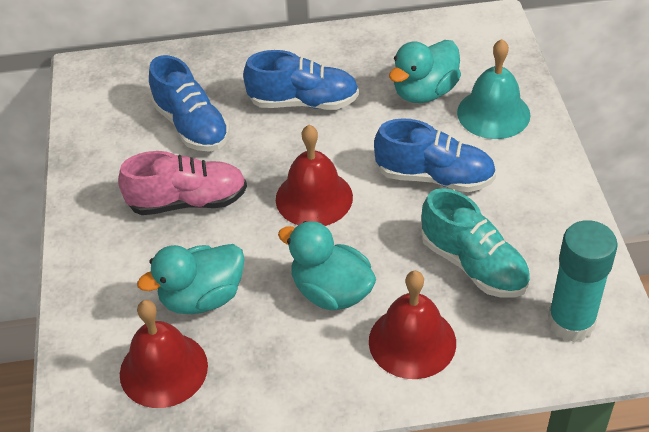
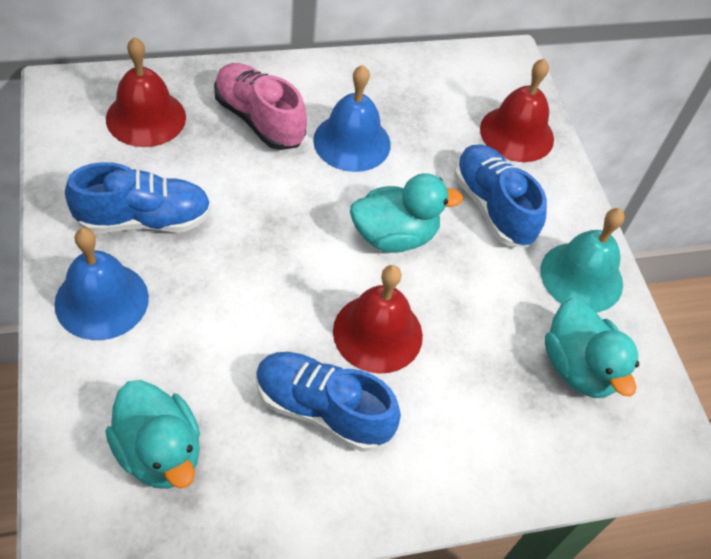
blue bell: 0 -> 2
turquoise glue stick: 1 -> 0
turquoise shoe: 1 -> 0

